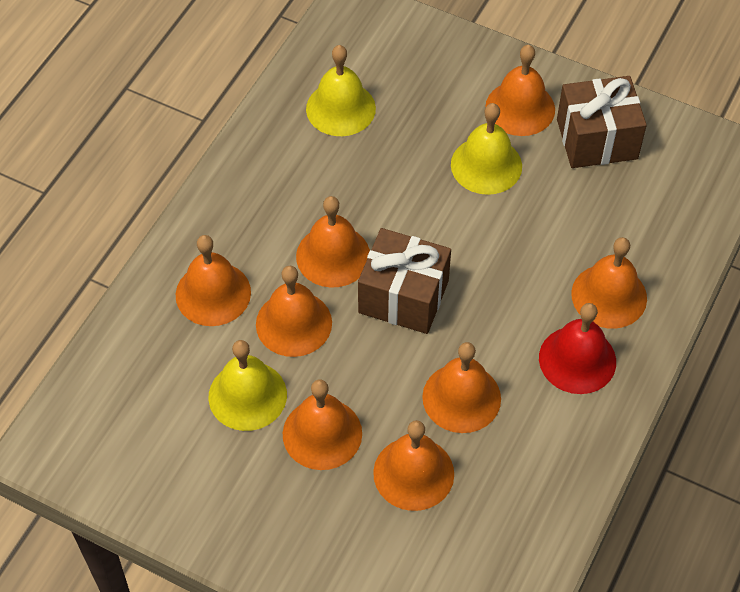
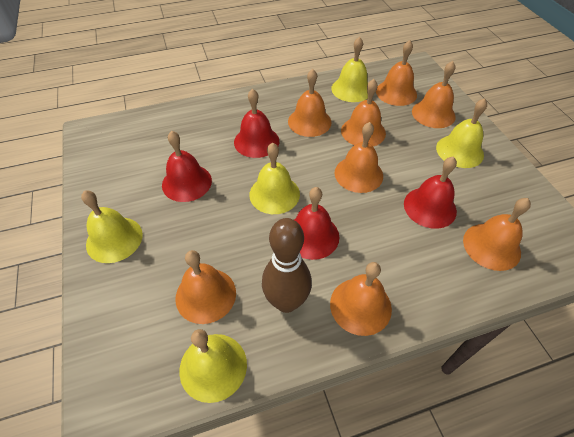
brown bowling pin: 0 -> 1
brown gift: 2 -> 0
red bell: 1 -> 4
yellow bell: 3 -> 5

